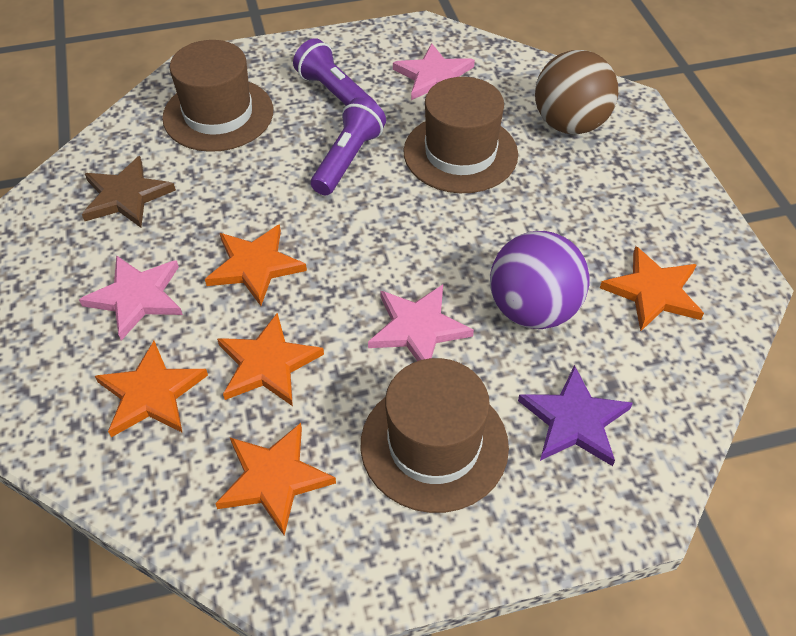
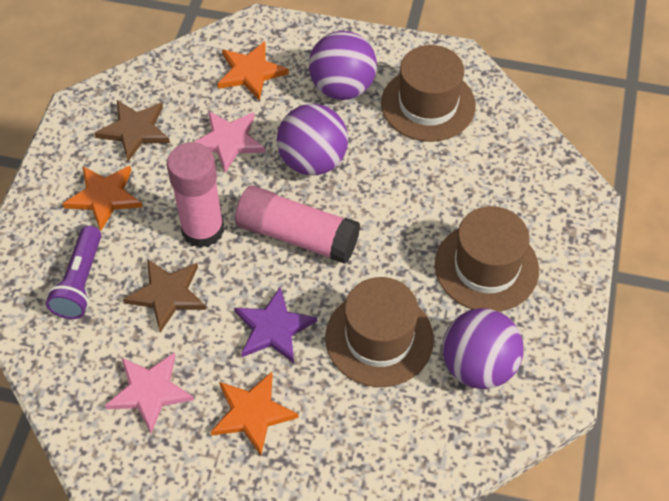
brown ball: 1 -> 0
brown star: 1 -> 2
orange star: 5 -> 3
pink glue stick: 0 -> 2
pink star: 3 -> 2
purple ball: 1 -> 3
purple flashlight: 2 -> 1

